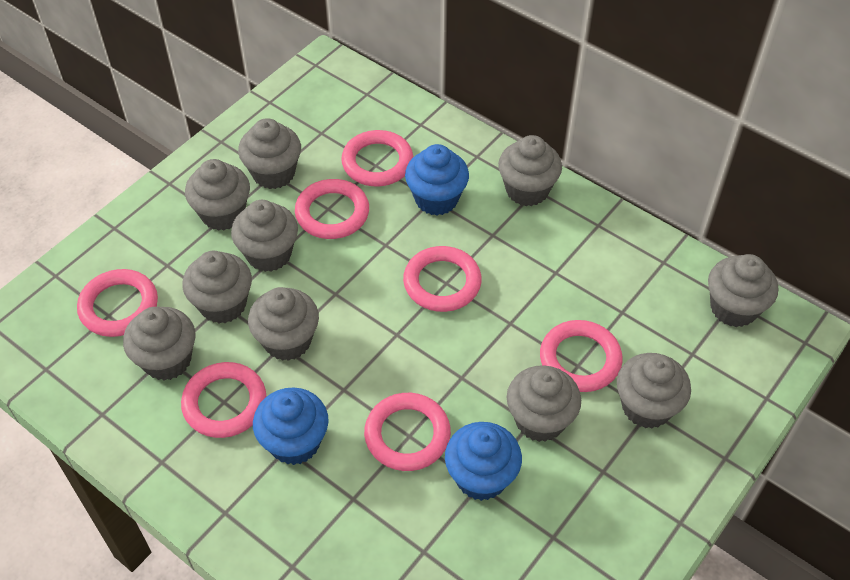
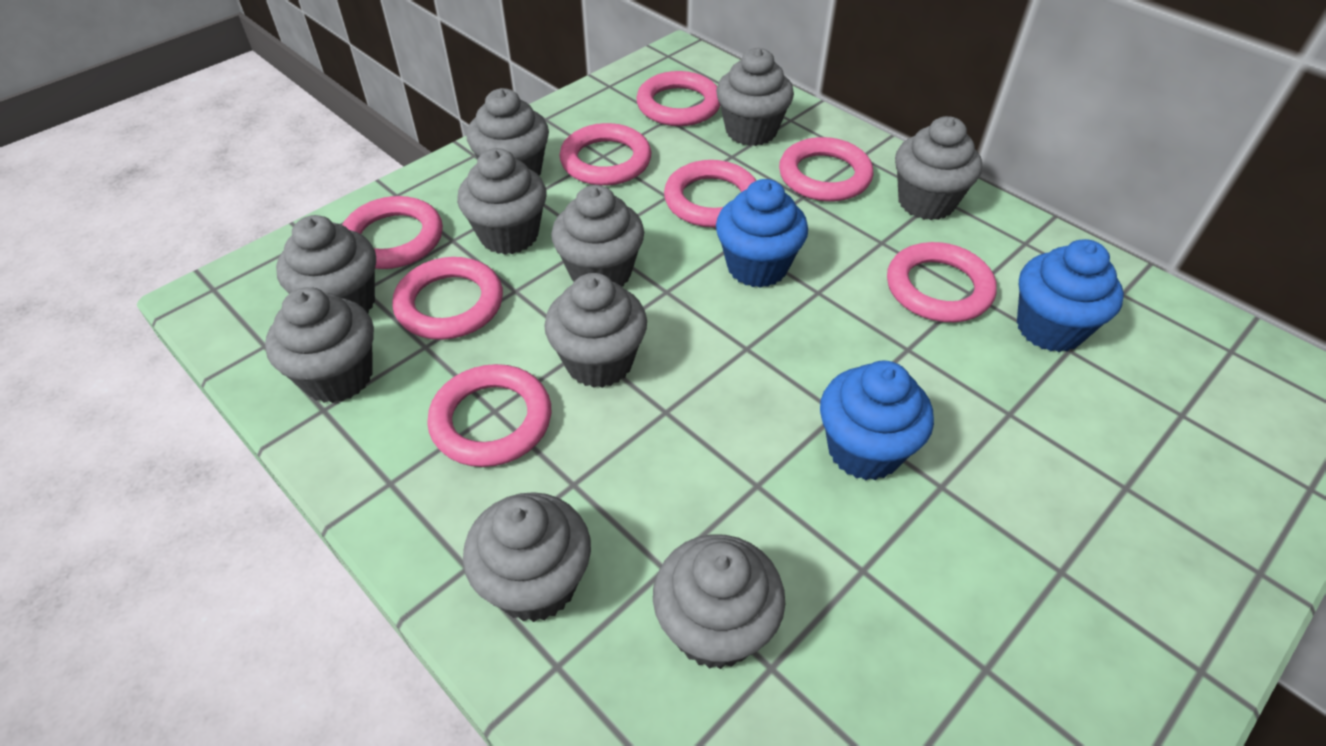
pink ring: 7 -> 8

